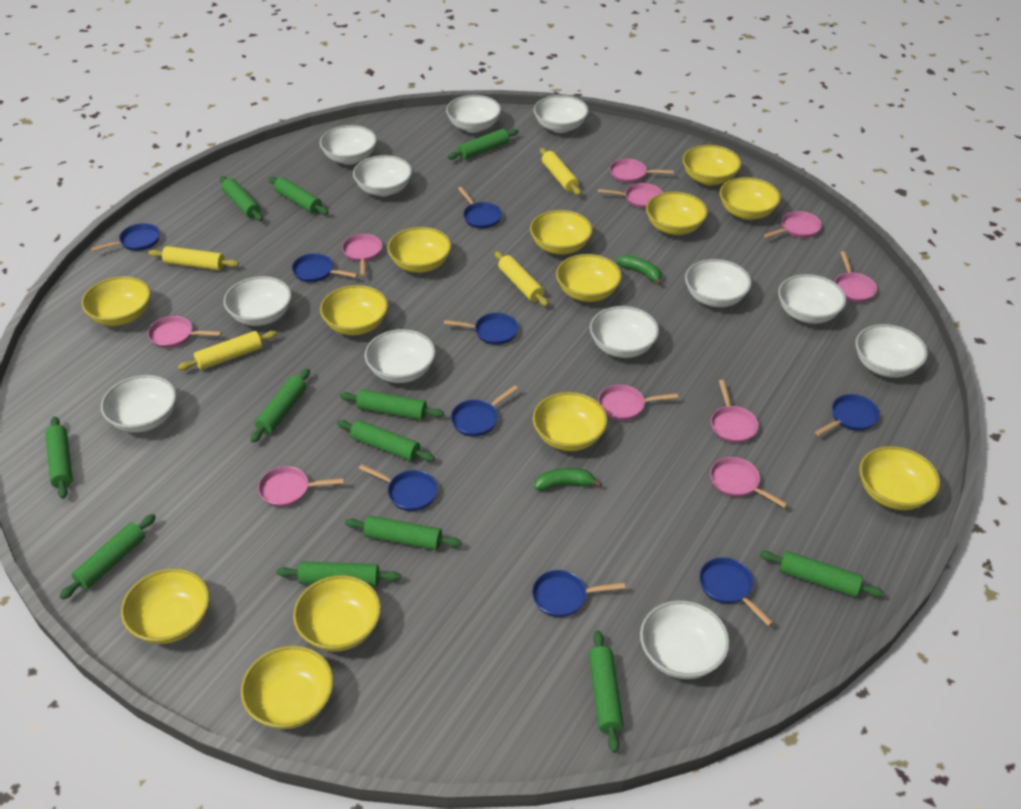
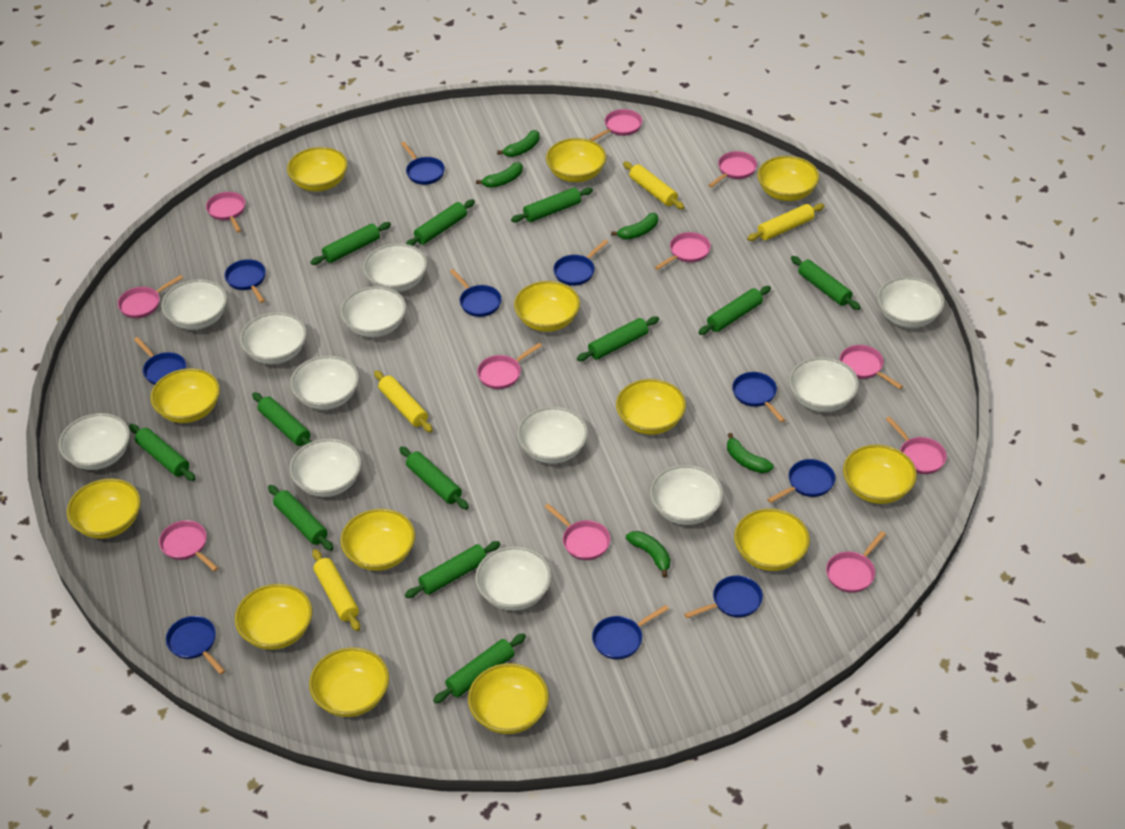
blue pan: 9 -> 10
green banana: 2 -> 5
pink pan: 10 -> 11

